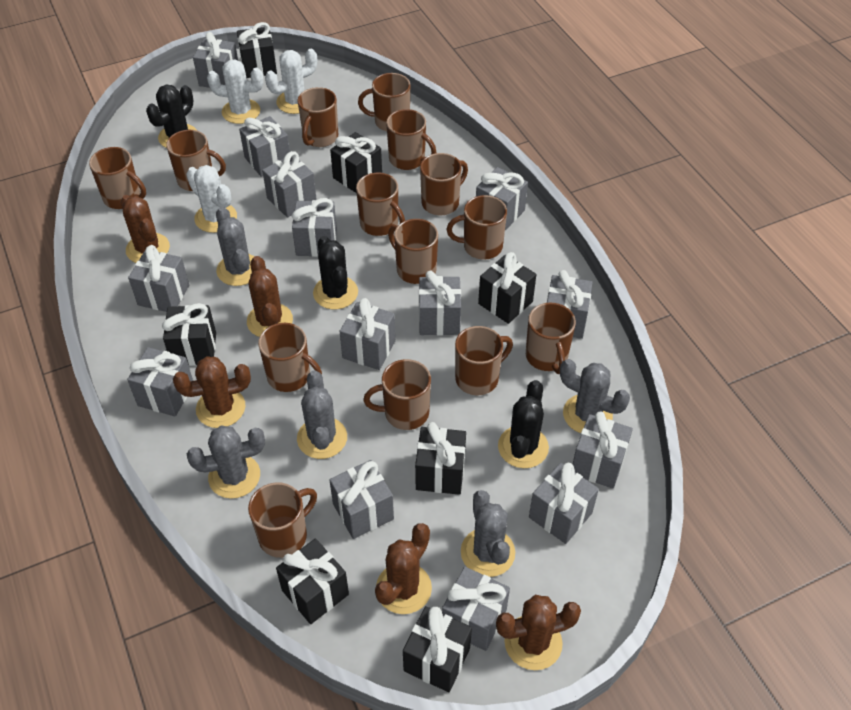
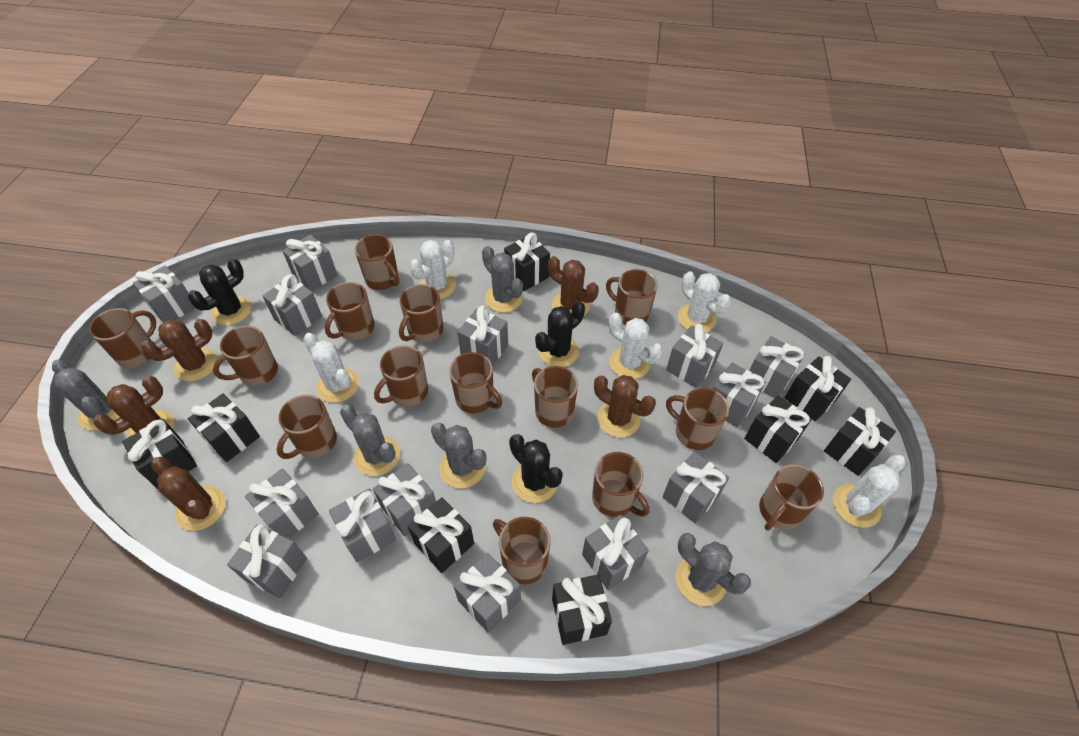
black gift: 7 -> 8
white cactus: 3 -> 5

